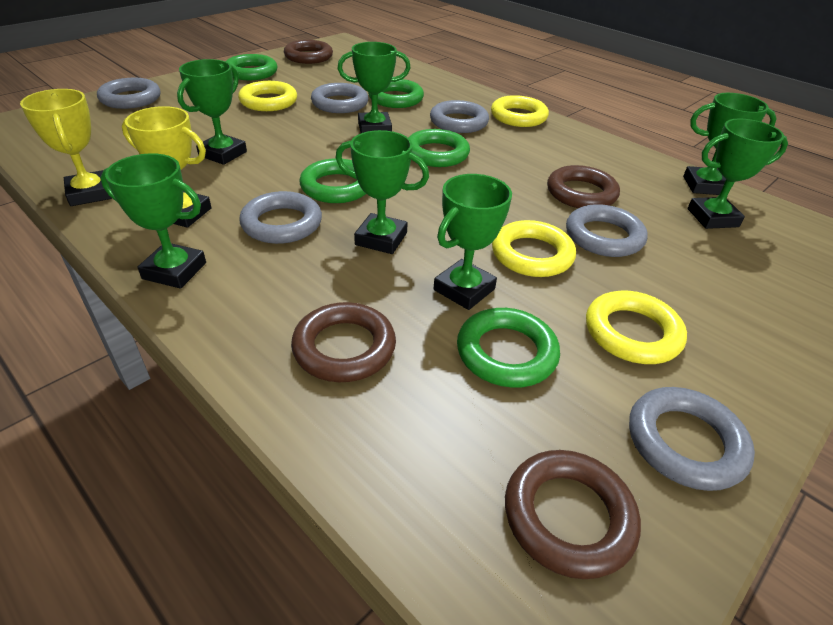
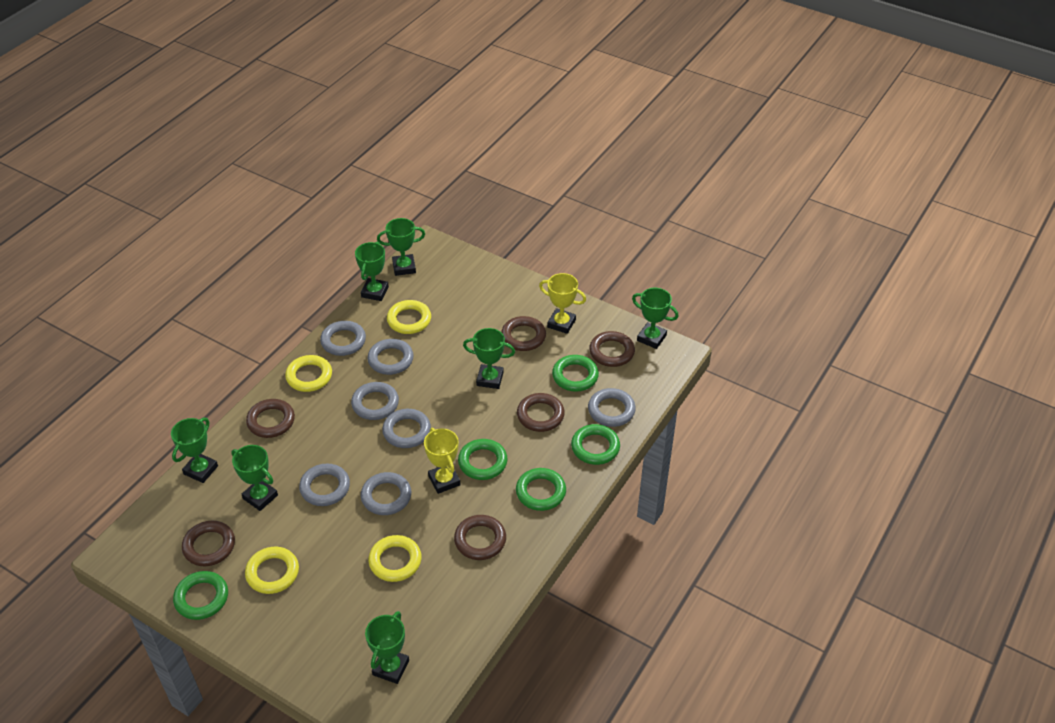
brown ring: 4 -> 6
grey ring: 6 -> 7

